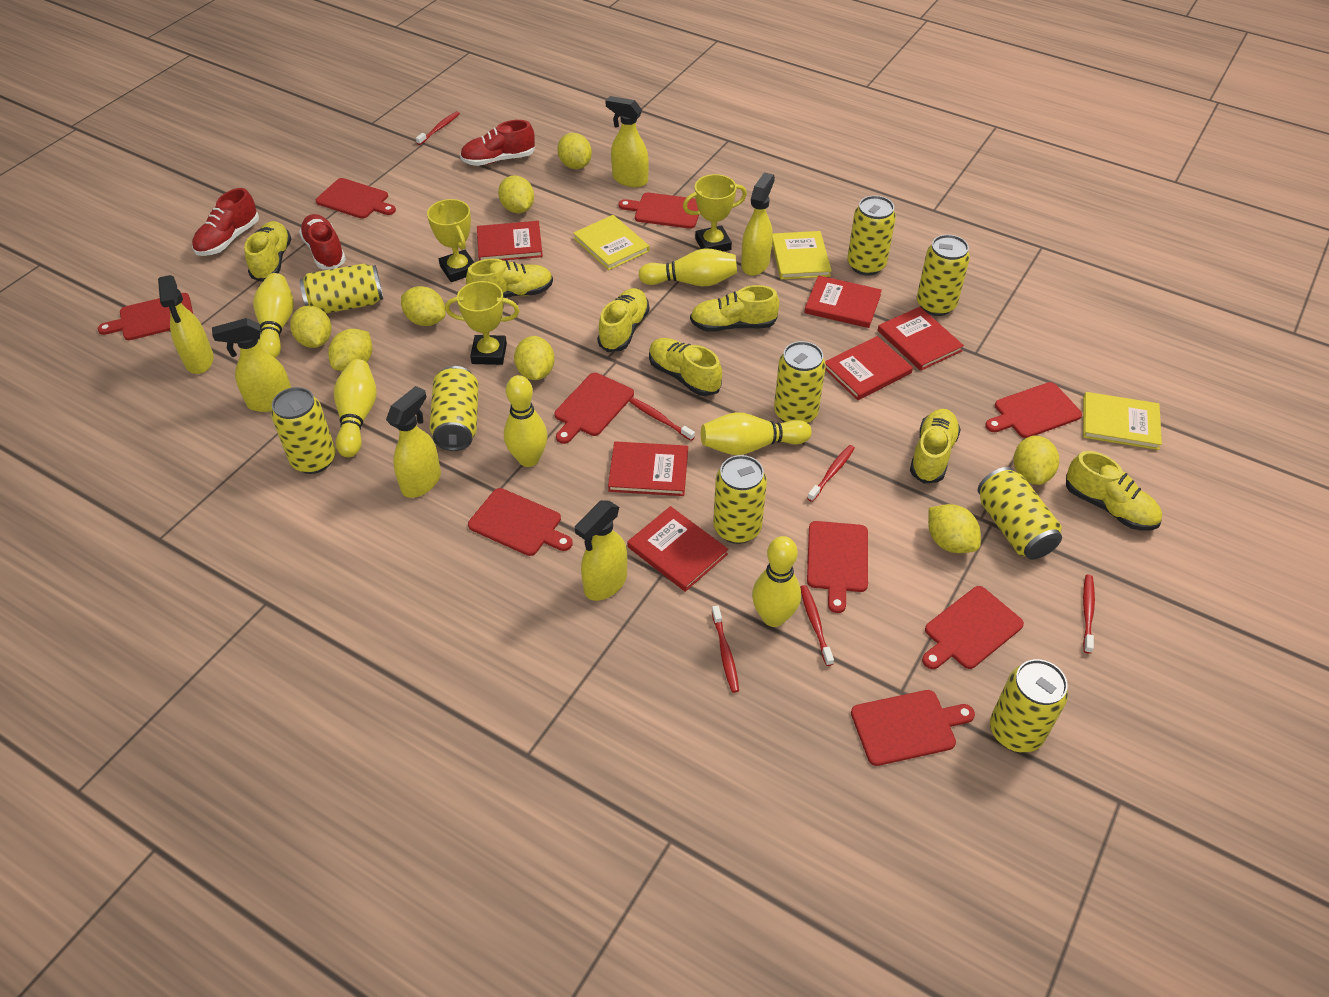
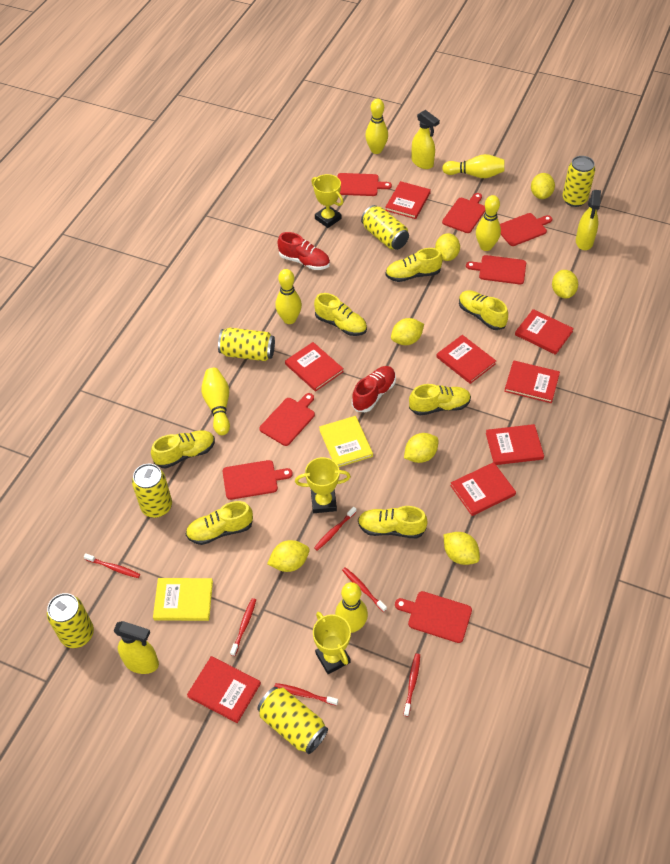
red book: 6 -> 8
red cutting board: 9 -> 7
red shoe: 3 -> 2
yellow book: 3 -> 2
yellow can: 9 -> 6
yellow lemon: 8 -> 7
yellow spray bottle: 6 -> 3

